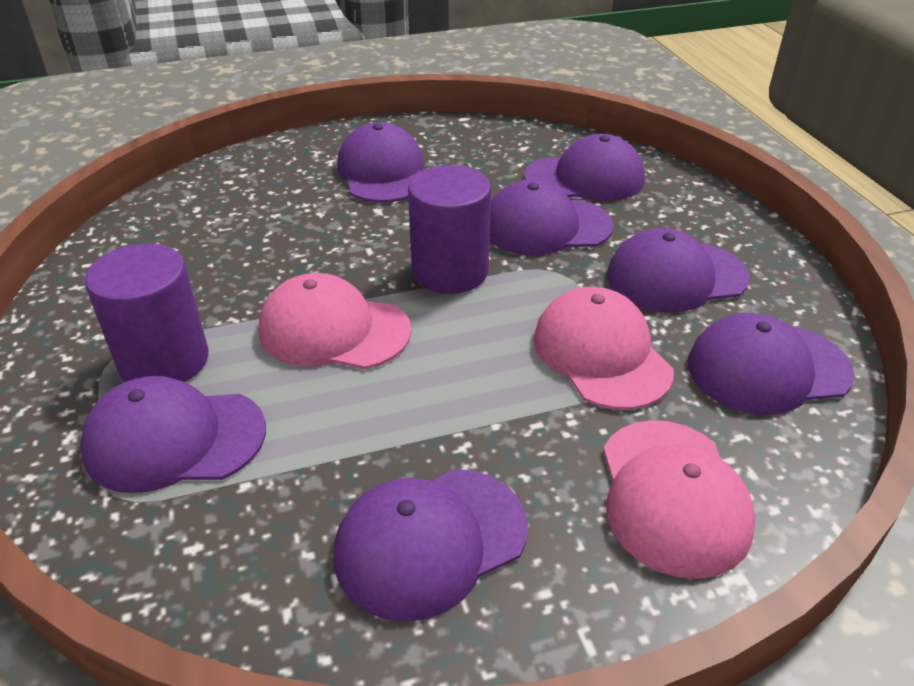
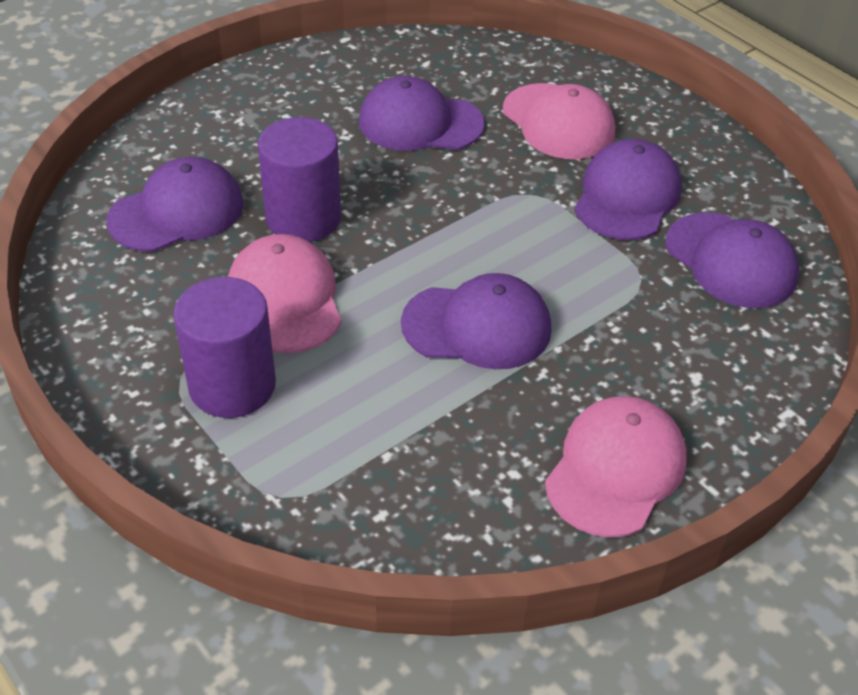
purple cap: 7 -> 5

